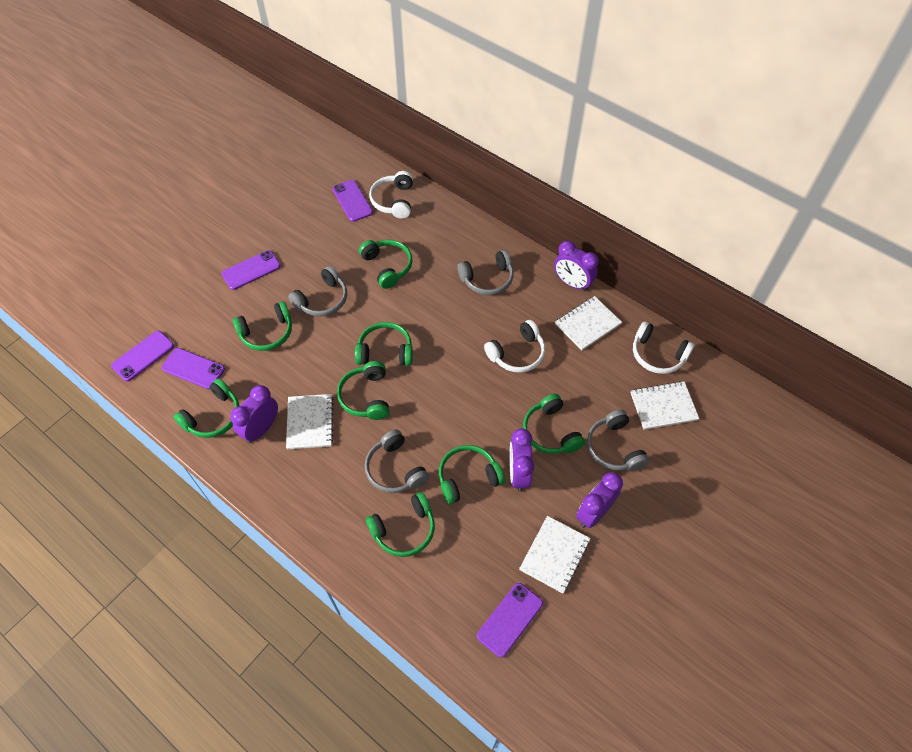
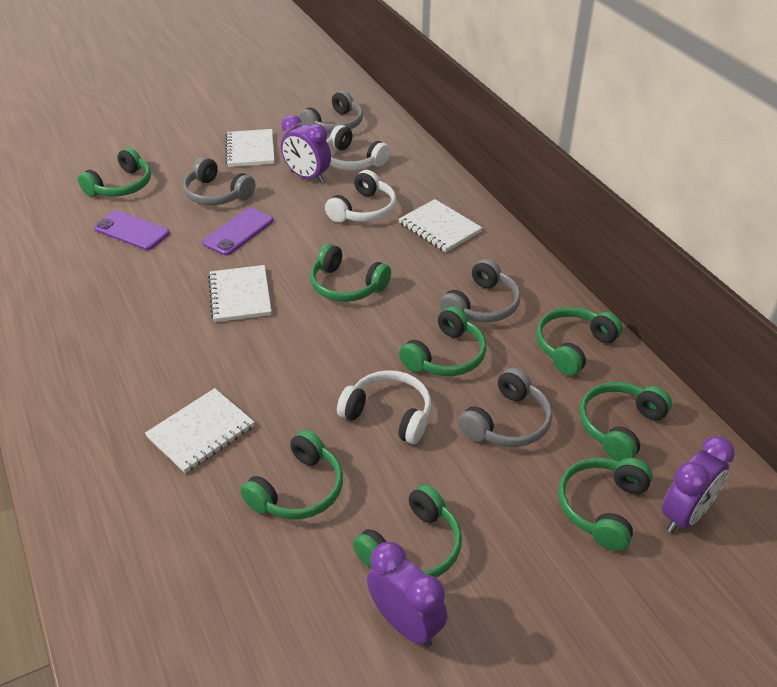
purple clock: 4 -> 3
purple phone: 5 -> 2

